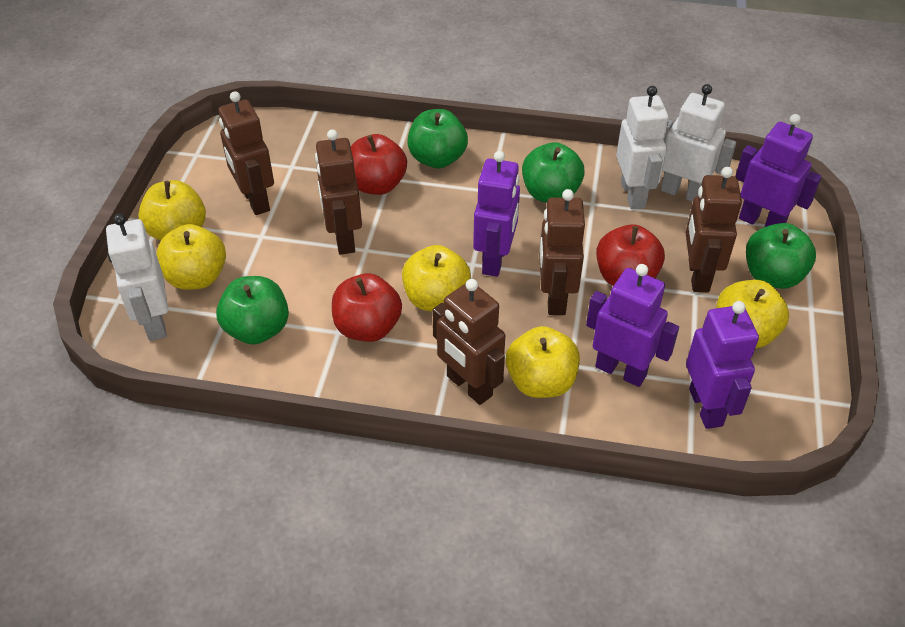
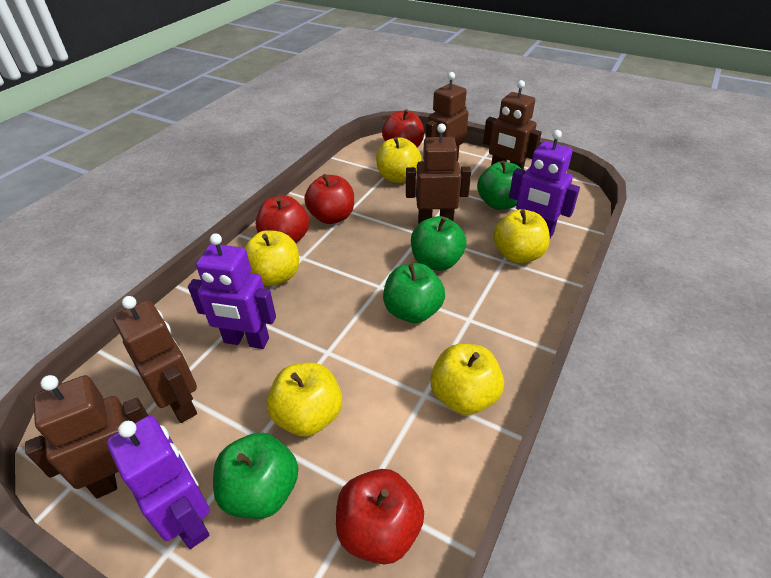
purple robot: 4 -> 3
red apple: 3 -> 4
white robot: 3 -> 0

